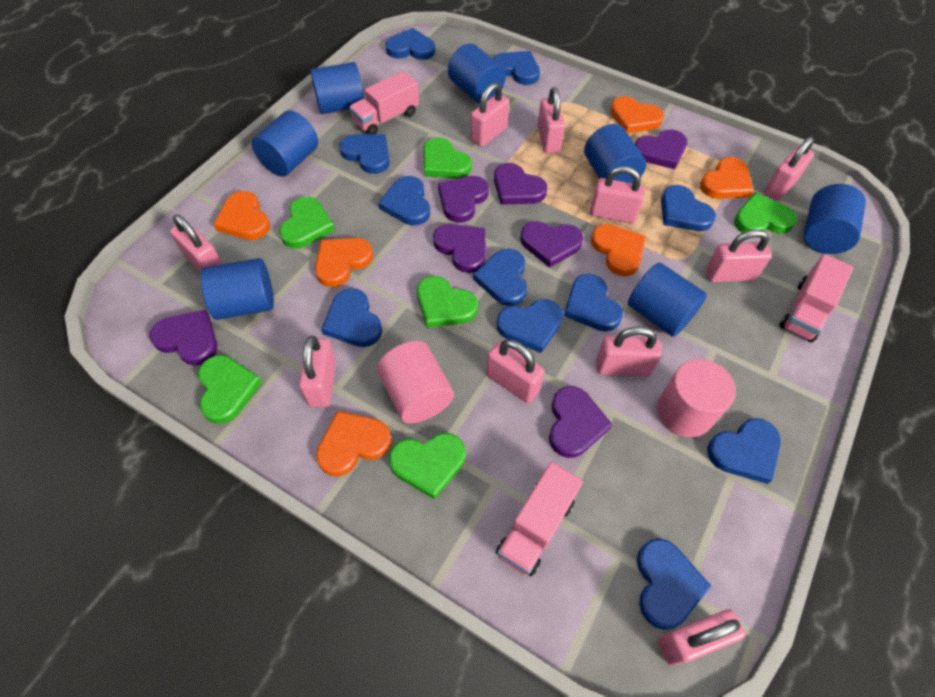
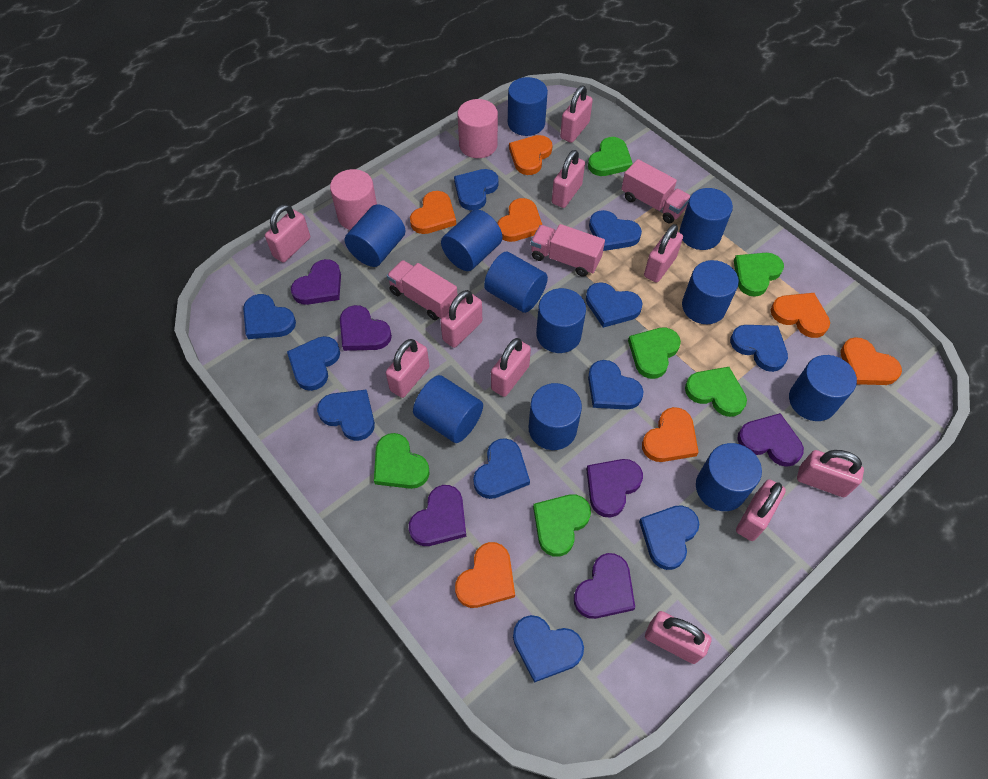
blue cylinder: 7 -> 11
orange heart: 6 -> 7
purple heart: 7 -> 6

